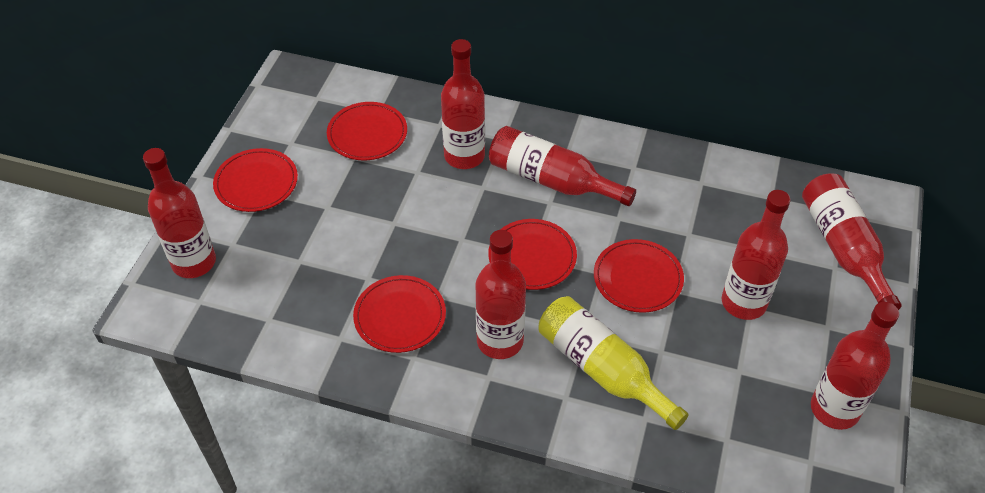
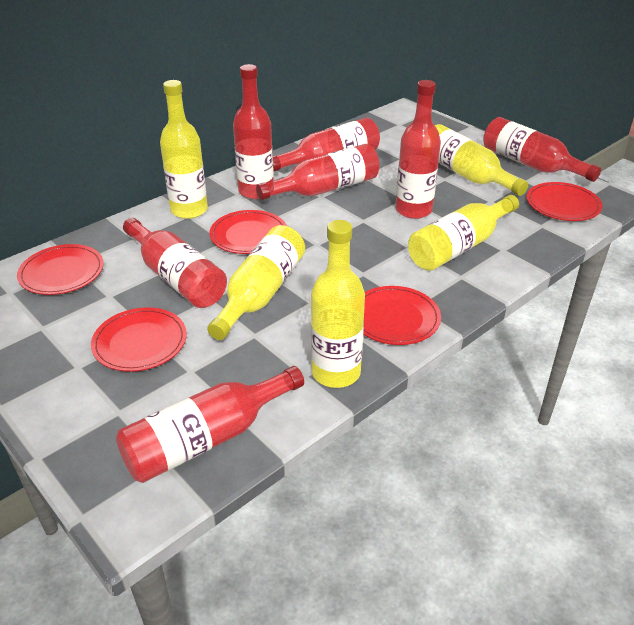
yellow bottle: 1 -> 5

